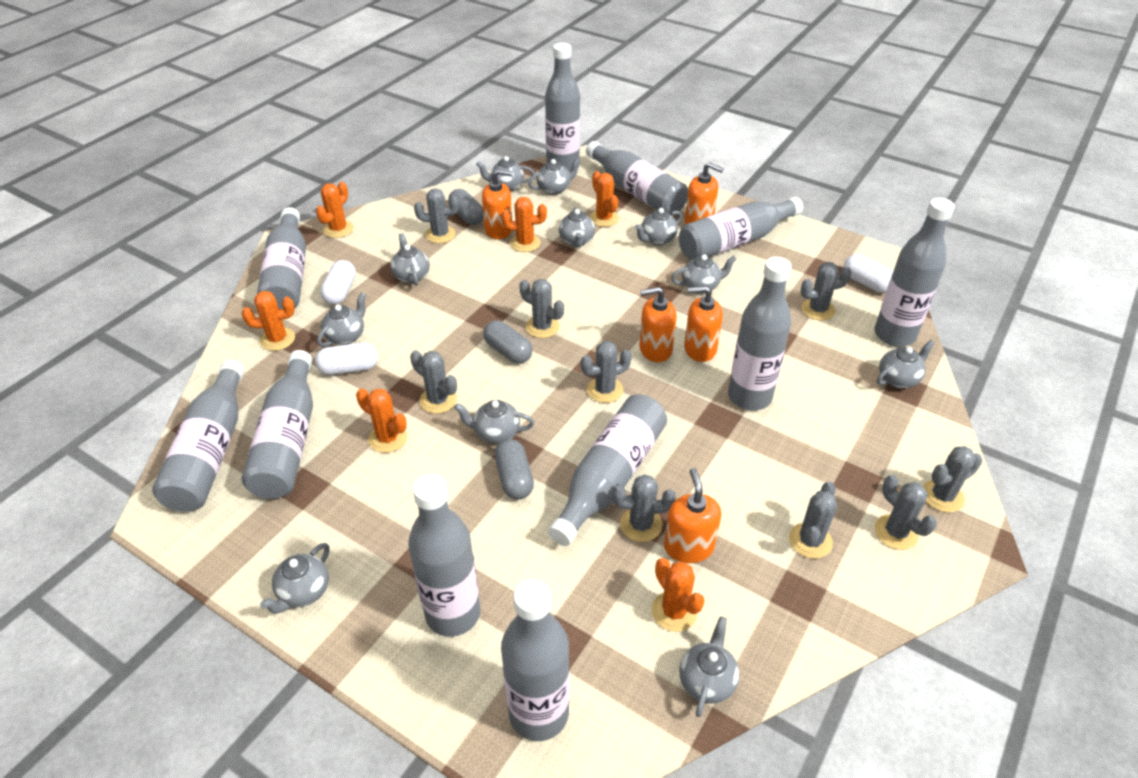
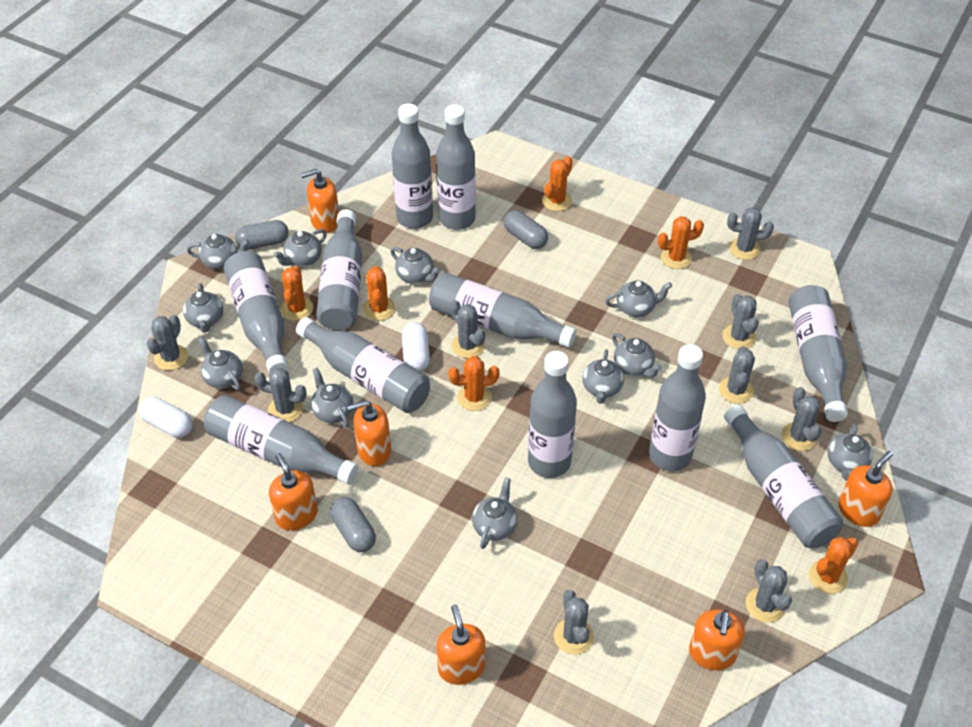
orange soap dispenser: 5 -> 6
white capsule: 3 -> 2

